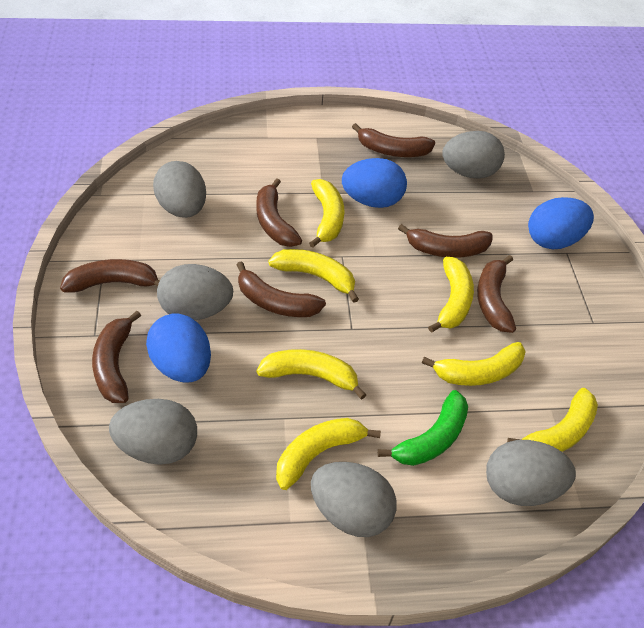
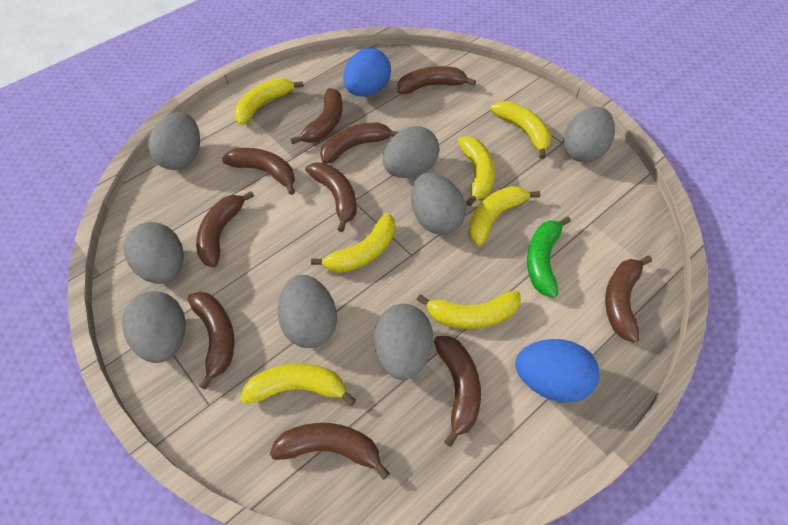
blue egg: 3 -> 2
brown banana: 7 -> 10
grey egg: 6 -> 8

